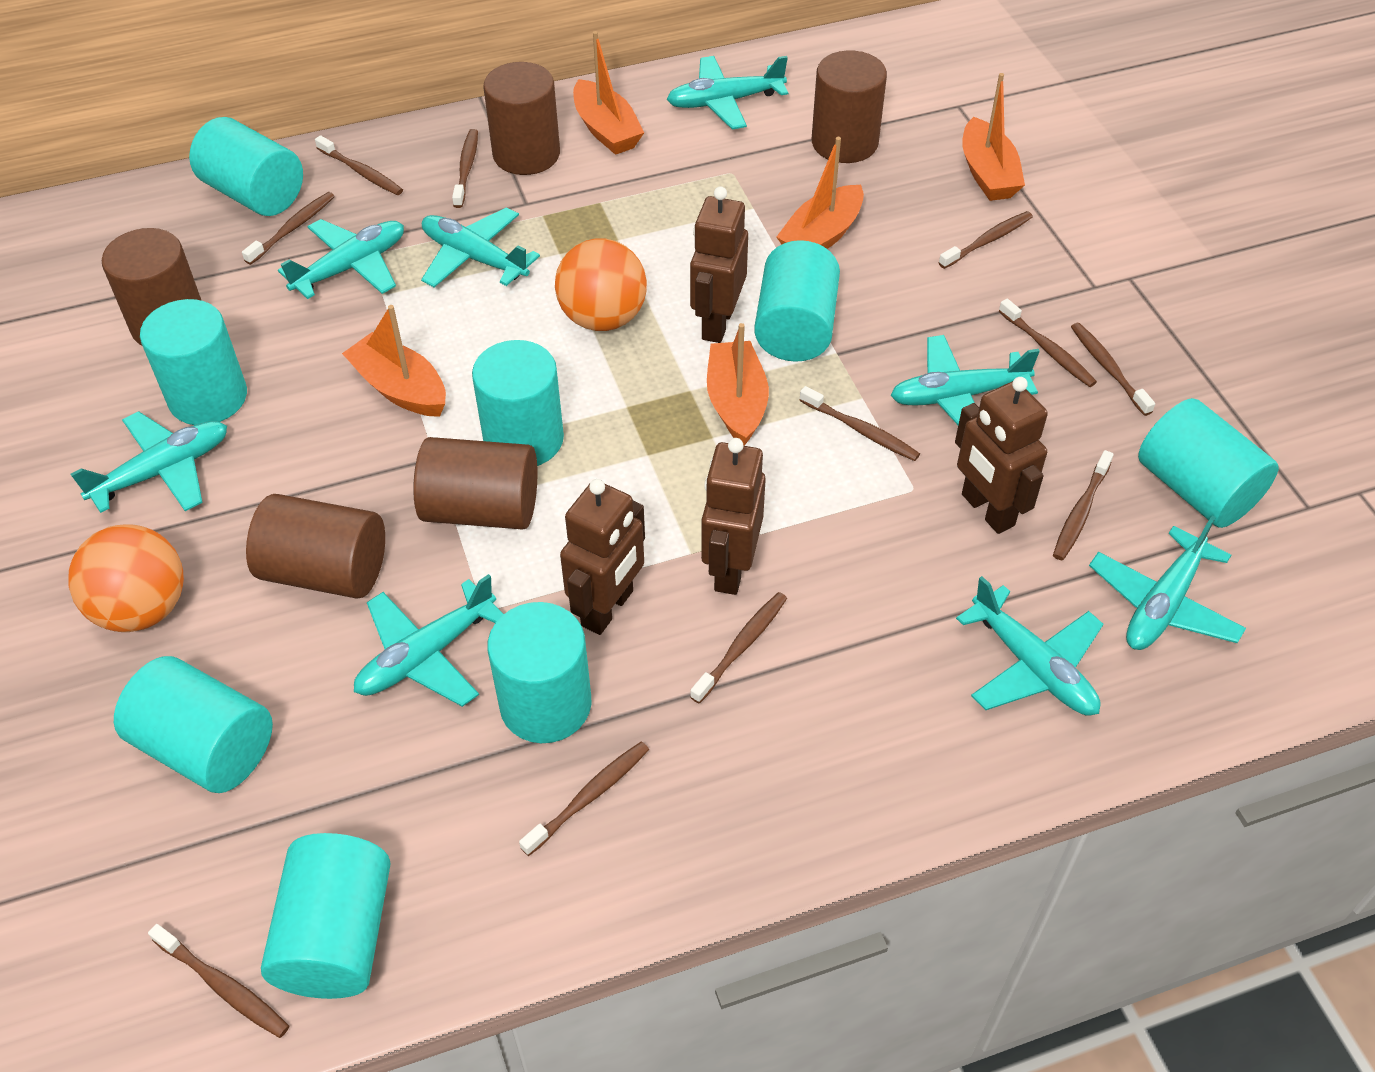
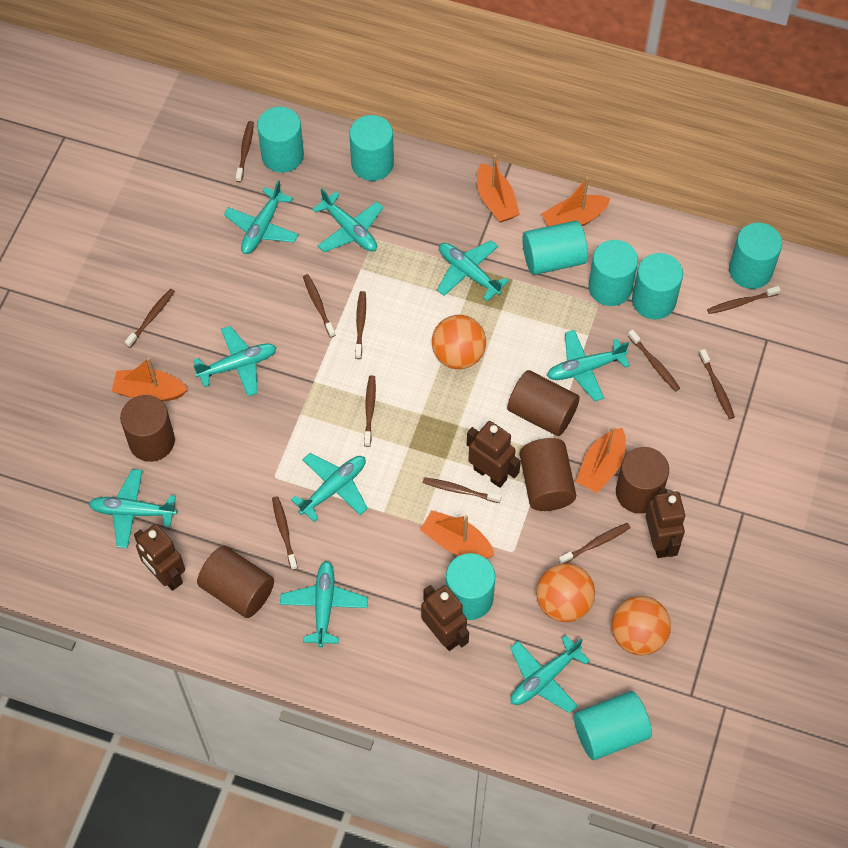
orange ball: 2 -> 3
turquoise plane: 8 -> 9

